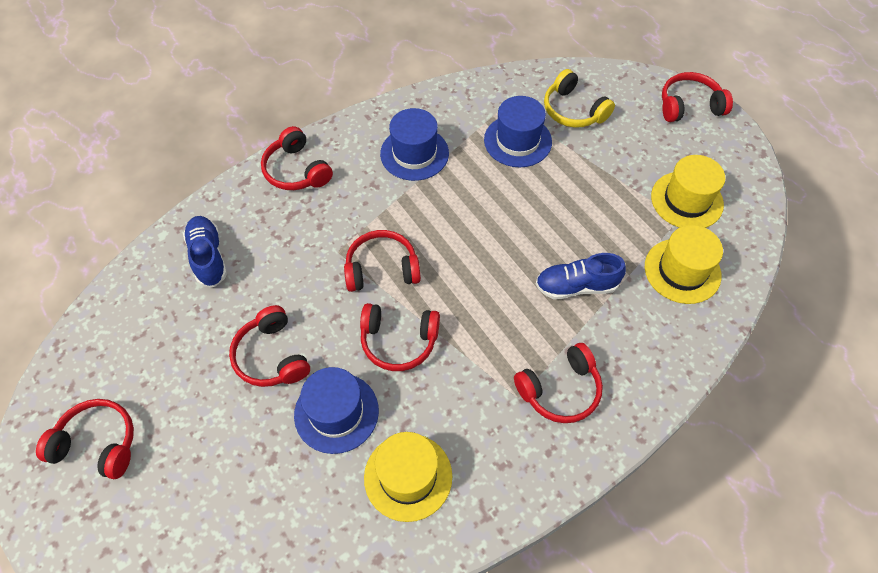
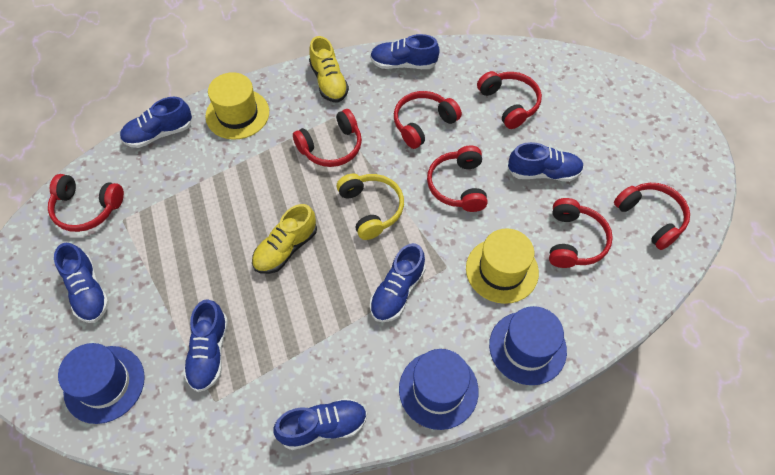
blue shoe: 2 -> 7
yellow hat: 3 -> 2
yellow shoe: 0 -> 2

